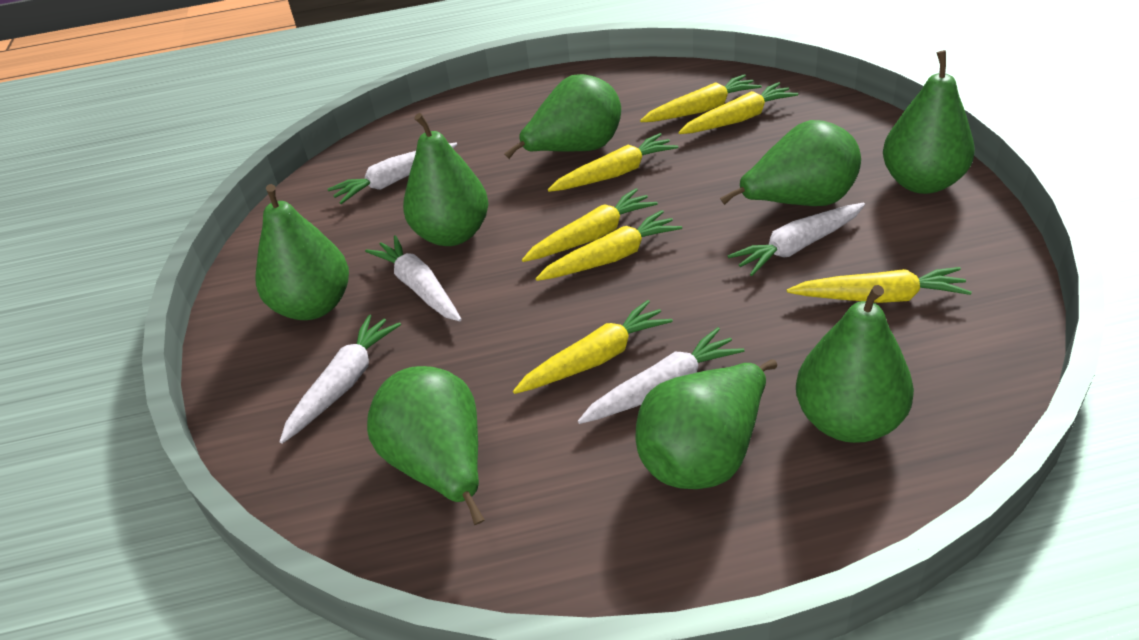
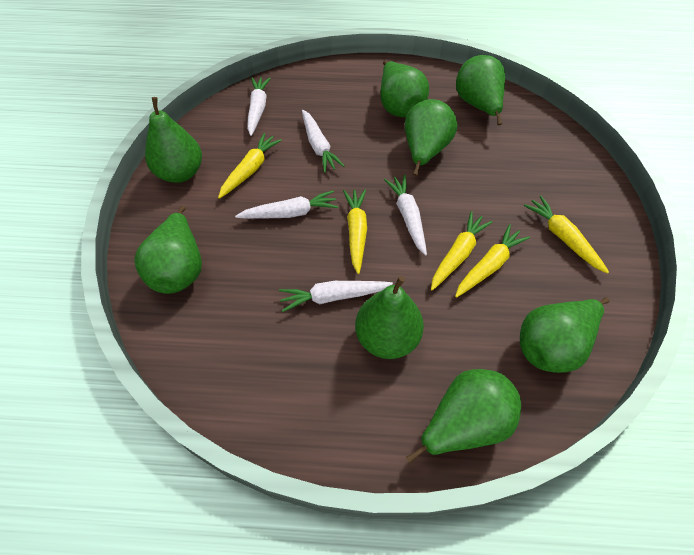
yellow carrot: 7 -> 5

